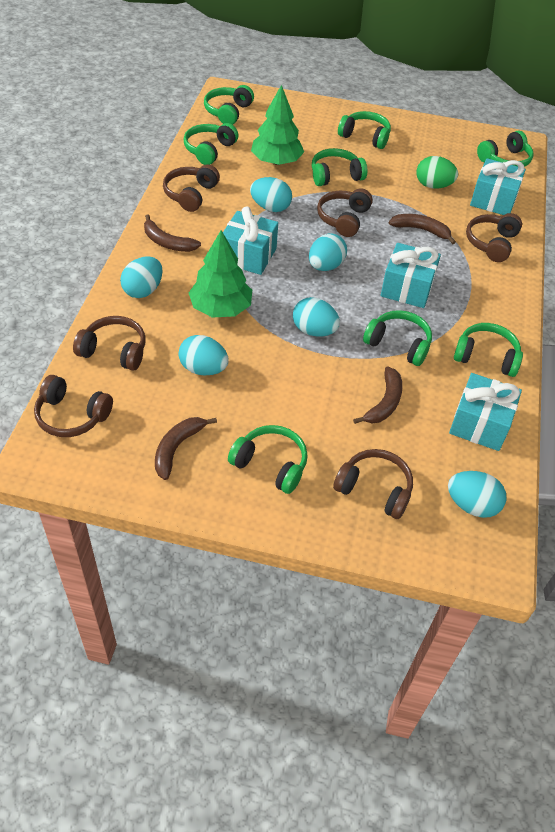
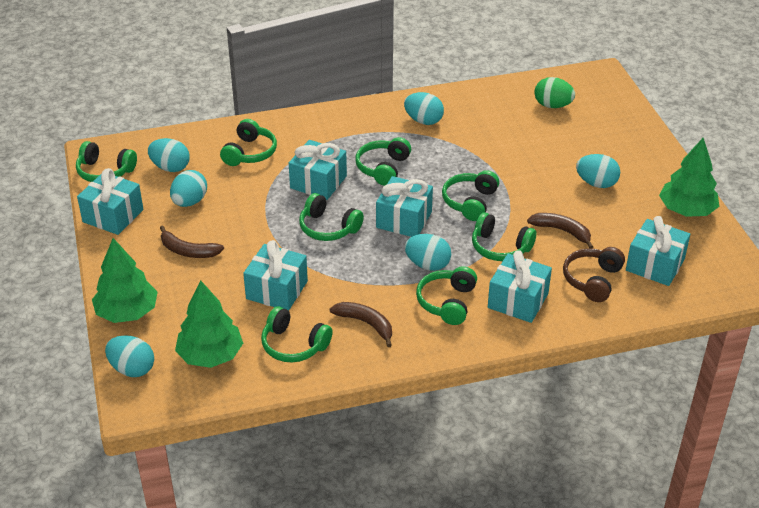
brown banana: 4 -> 3
brown headphones: 6 -> 1
green tree: 2 -> 3
turquoise gift: 4 -> 6

